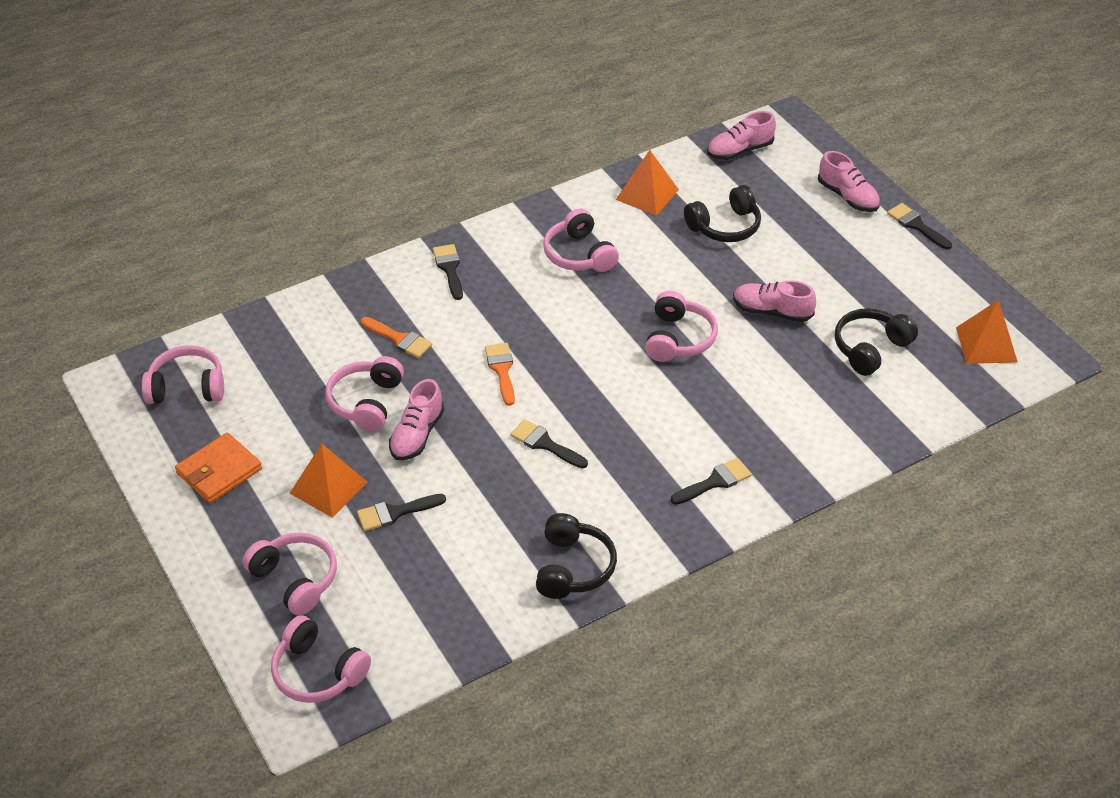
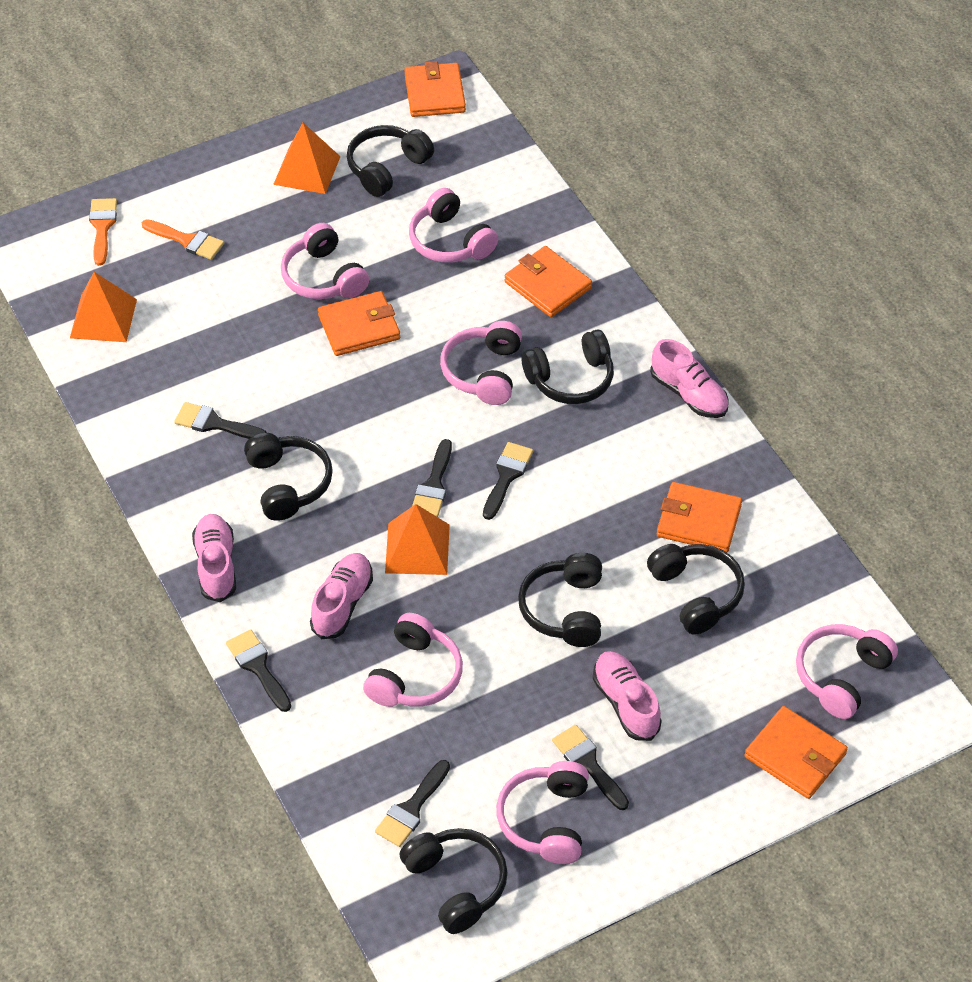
black brush: 5 -> 6
black headphones: 3 -> 6
orange wallet: 1 -> 5

